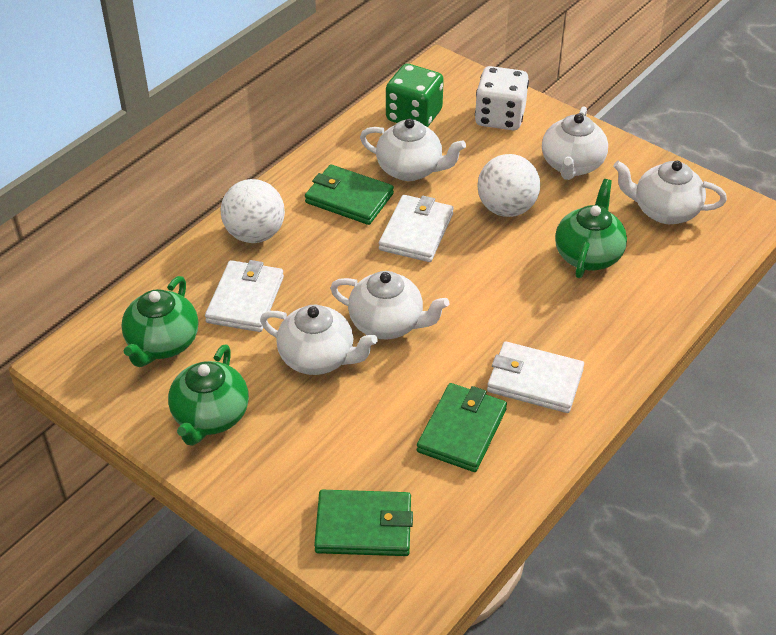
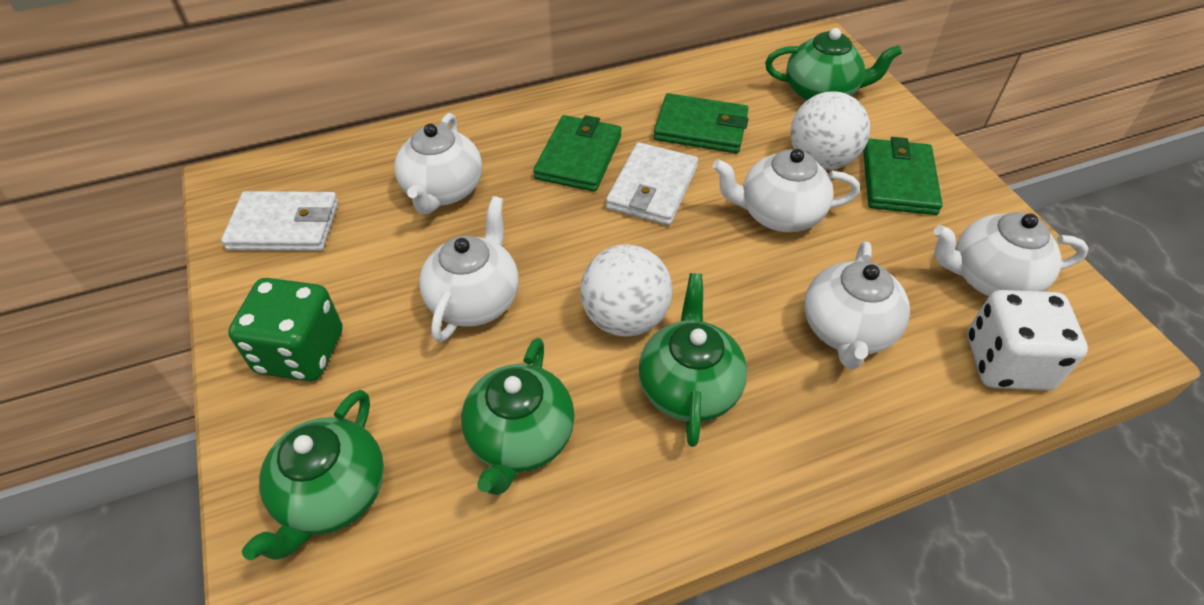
green teapot: 3 -> 4
white wallet: 3 -> 2

